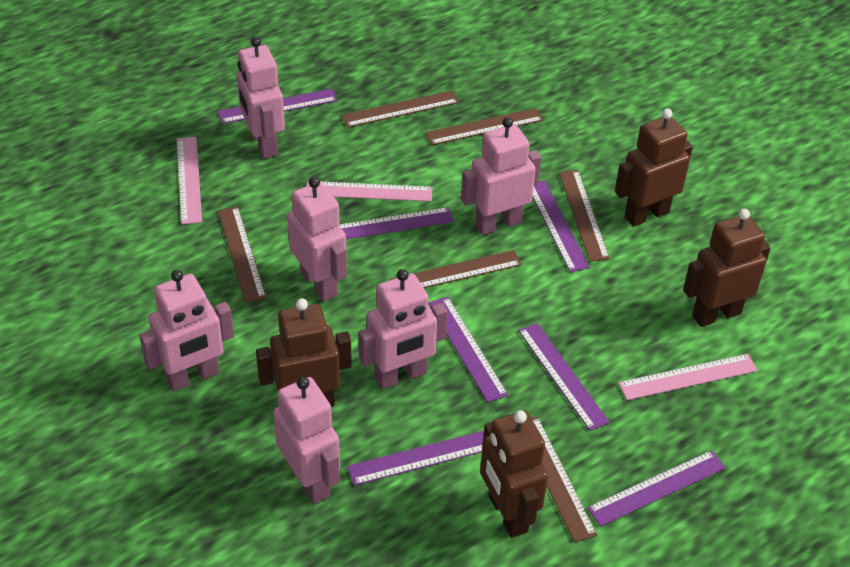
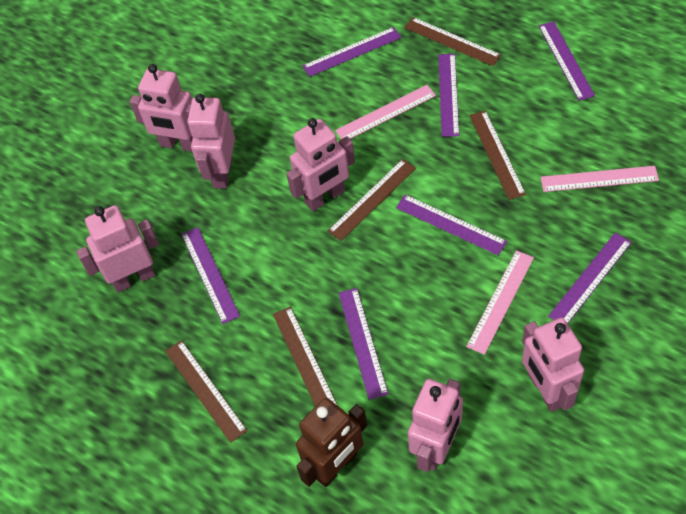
brown robot: 4 -> 1
brown ruler: 6 -> 5

